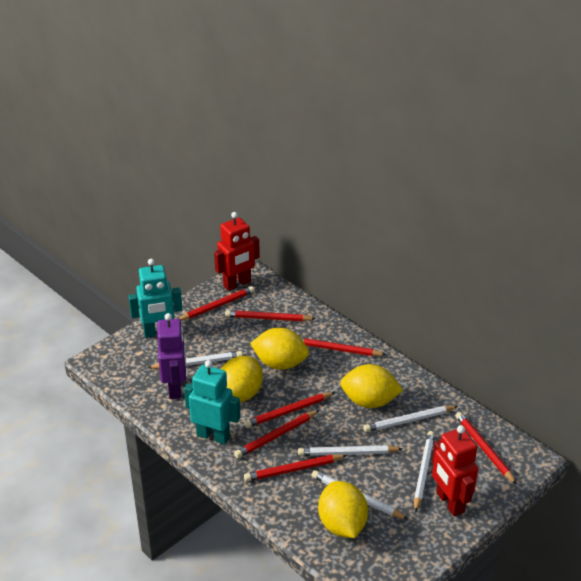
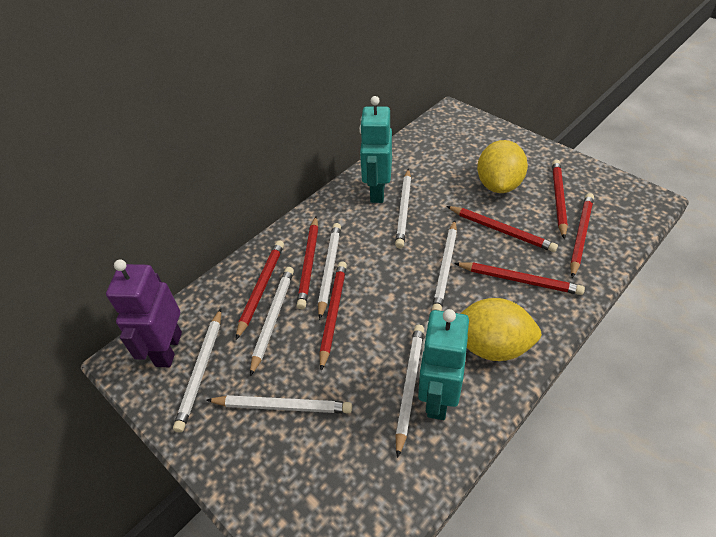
red robot: 2 -> 0
white pencil: 5 -> 7
yellow lemon: 4 -> 2

